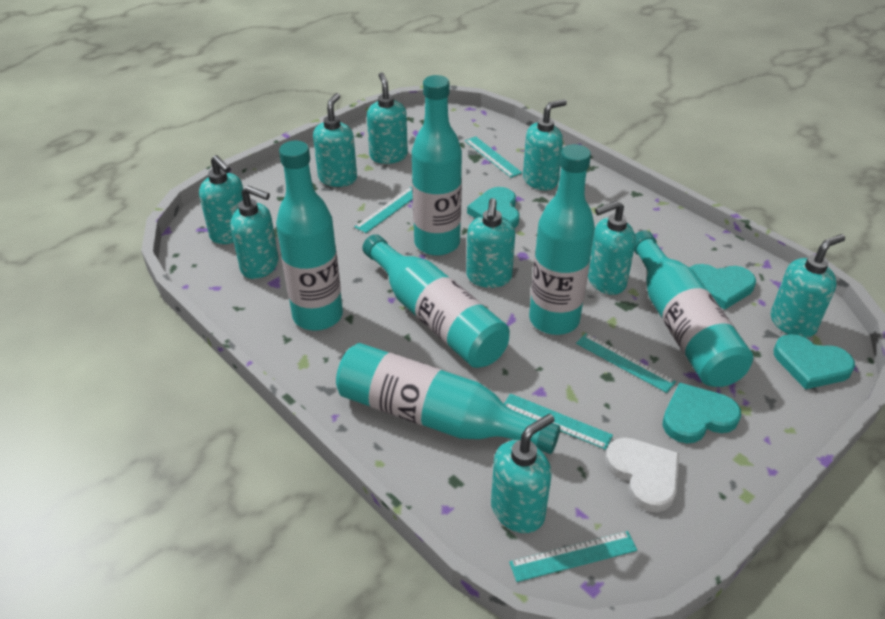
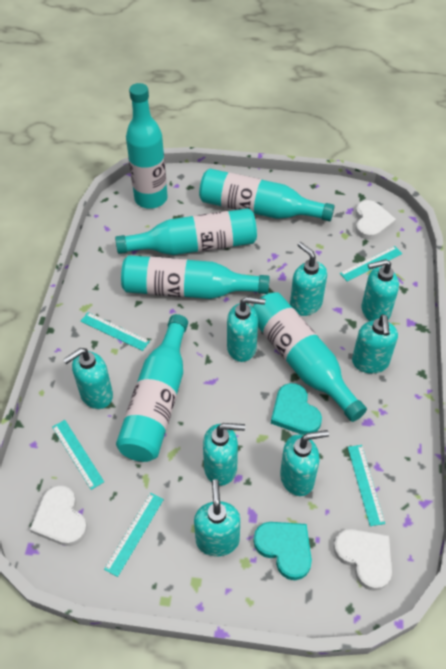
turquoise heart: 4 -> 2
turquoise soap dispenser: 9 -> 8
white heart: 1 -> 3

